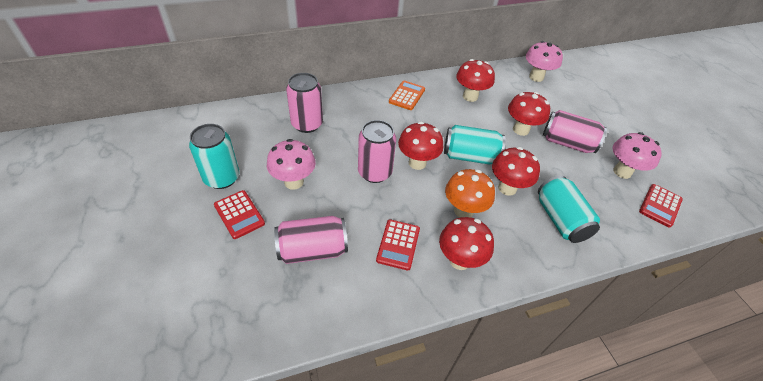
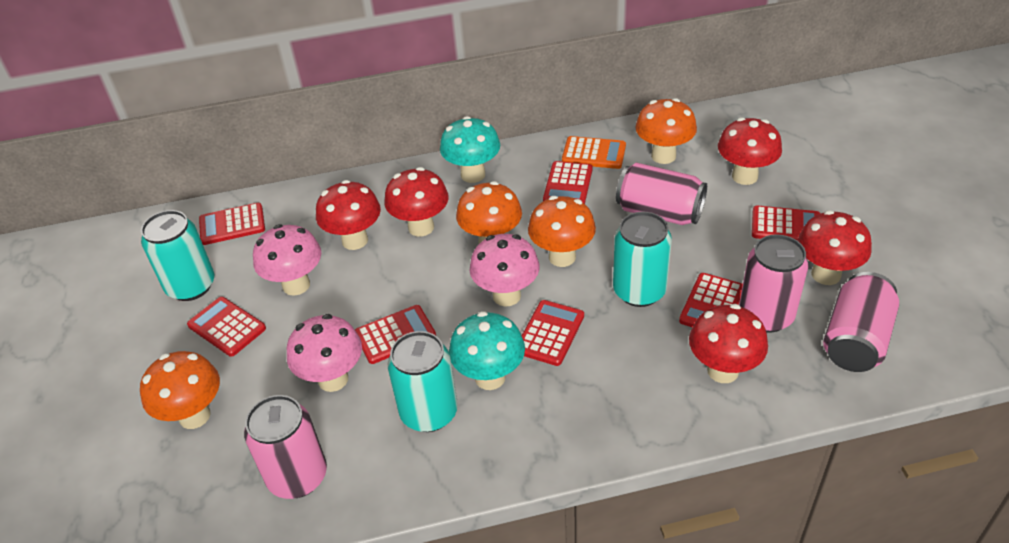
orange mushroom: 1 -> 4
red calculator: 3 -> 7
turquoise mushroom: 0 -> 2

